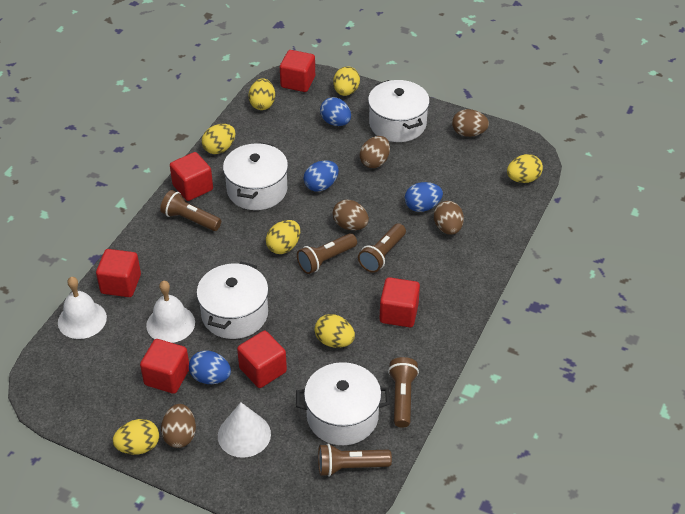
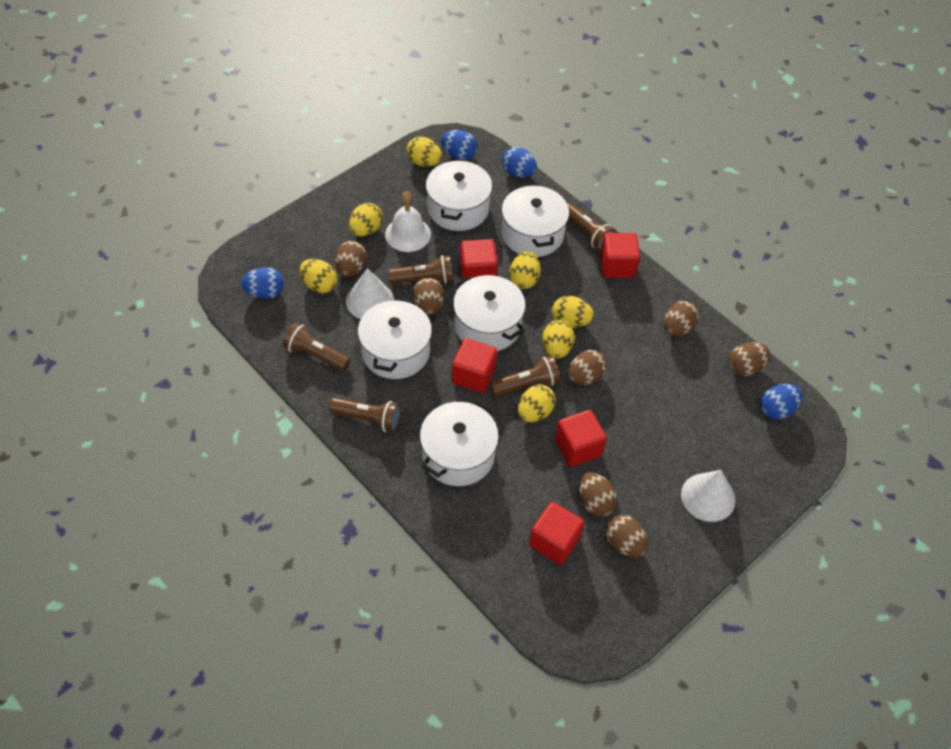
brown egg: 5 -> 7
red cube: 6 -> 5
white bell: 2 -> 1
white cone: 1 -> 2
white pot: 4 -> 5

